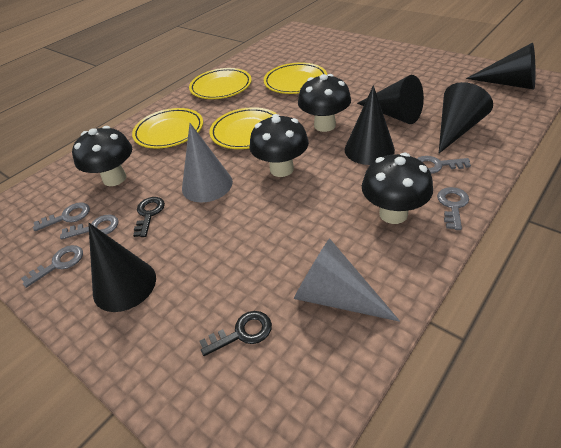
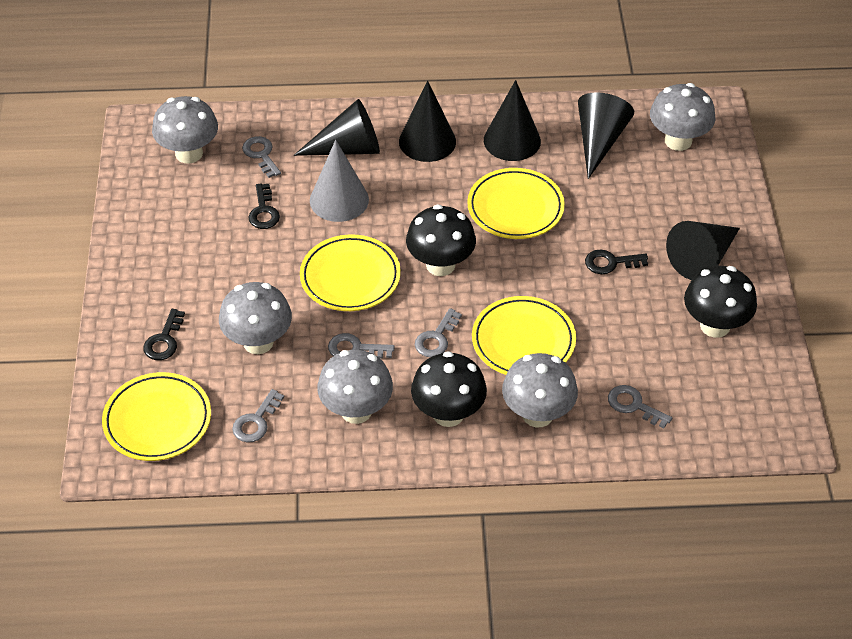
black key: 2 -> 3
black mushroom: 4 -> 3
grey cone: 2 -> 1
grey mushroom: 0 -> 5

